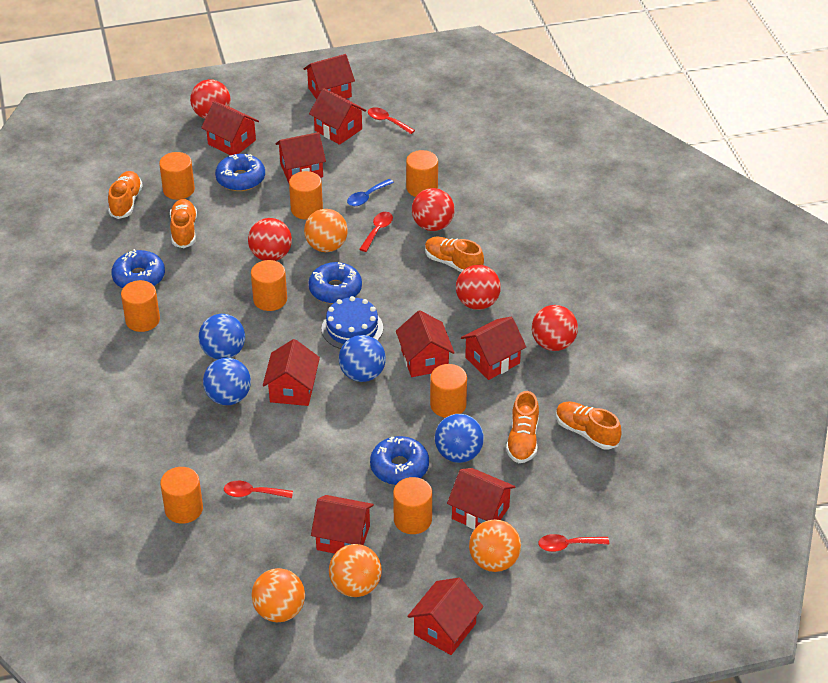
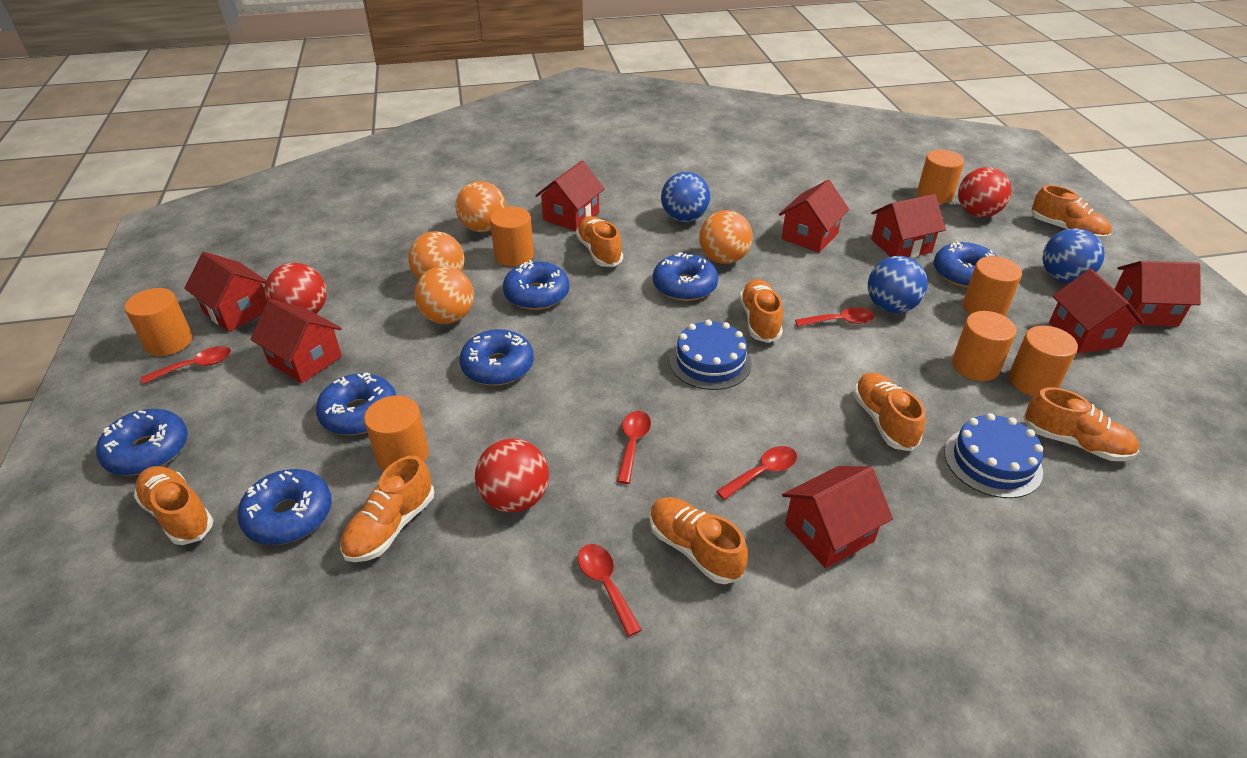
blue ball: 4 -> 3
blue cake: 1 -> 2
blue donut: 4 -> 7
blue spoon: 1 -> 0
orange cylinder: 8 -> 7
orange shoe: 5 -> 8
red ball: 5 -> 3
red house: 10 -> 8
red spoon: 4 -> 5

